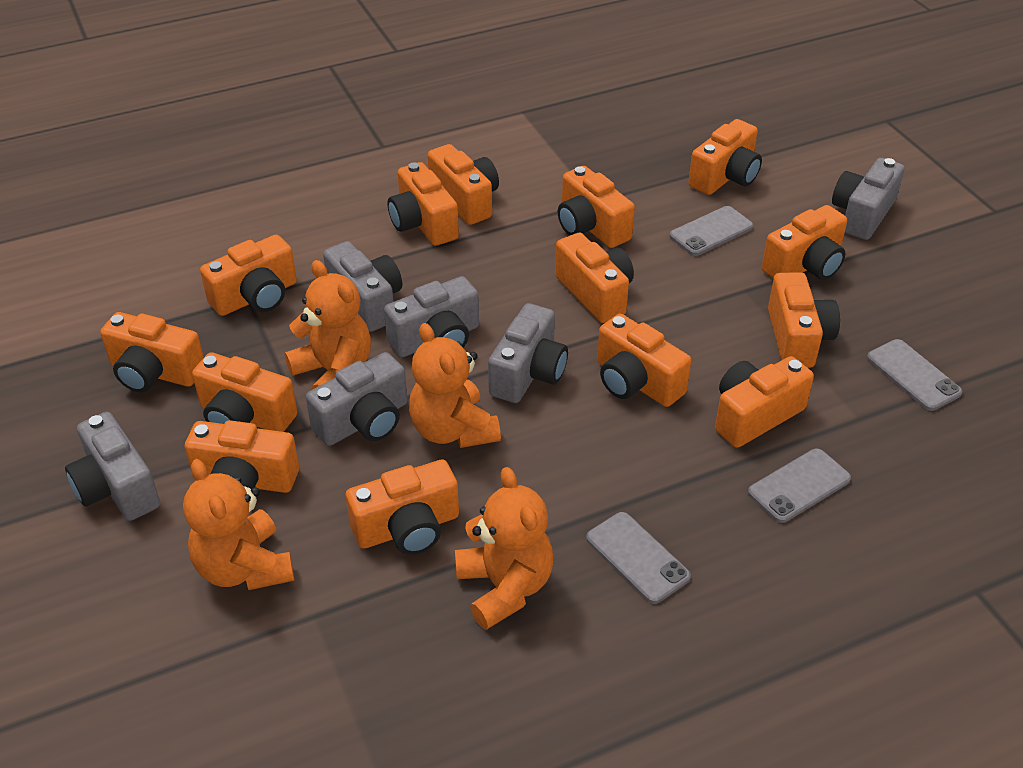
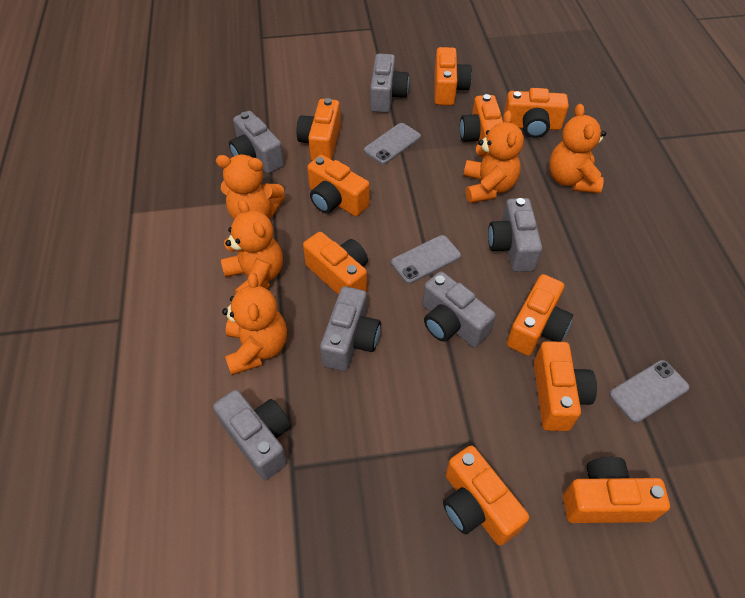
grey phone: 4 -> 3
orange camera: 14 -> 10
orange teddy bear: 4 -> 5

